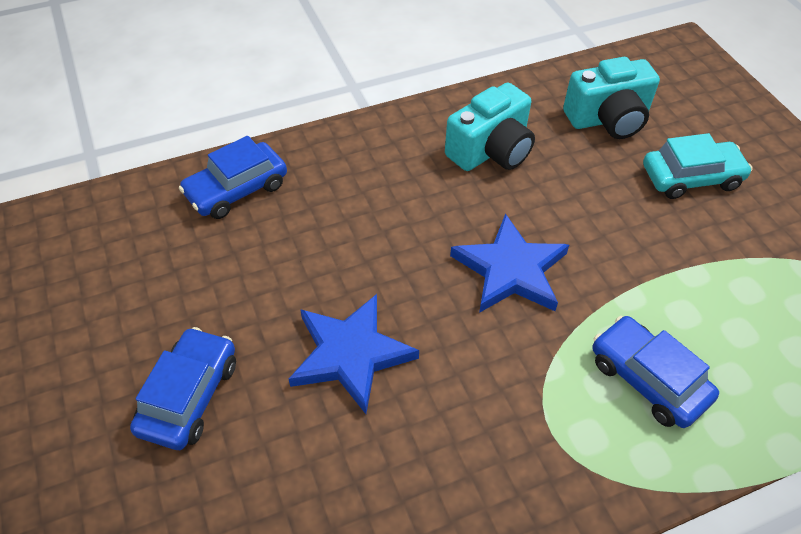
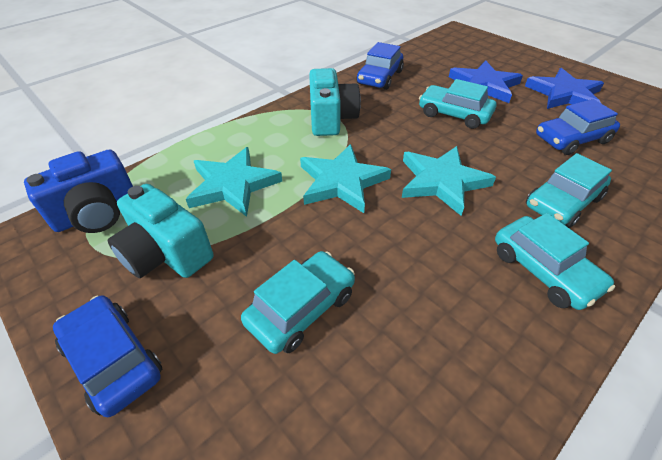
blue camera: 0 -> 1
turquoise car: 1 -> 4
turquoise star: 0 -> 3

